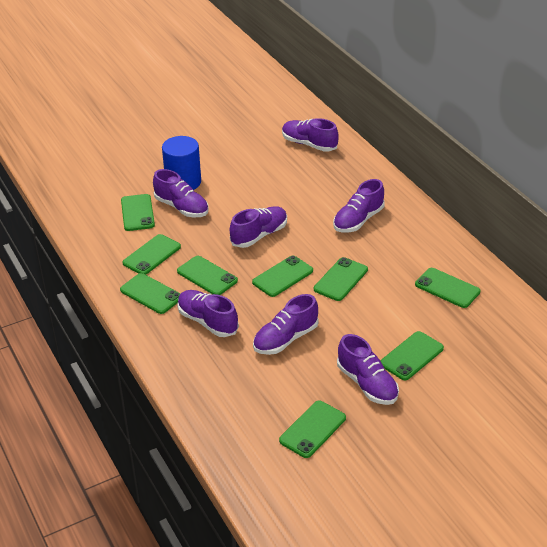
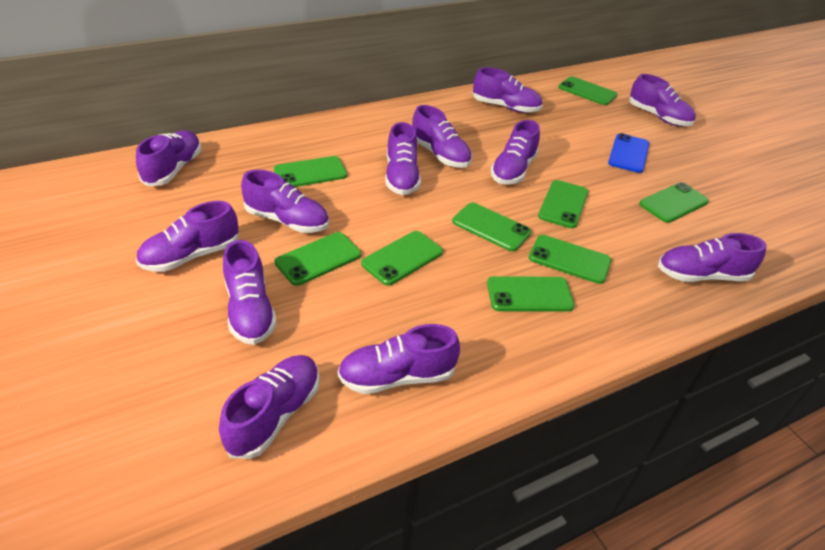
blue cylinder: 1 -> 0
blue phone: 0 -> 1
purple shoe: 7 -> 12

